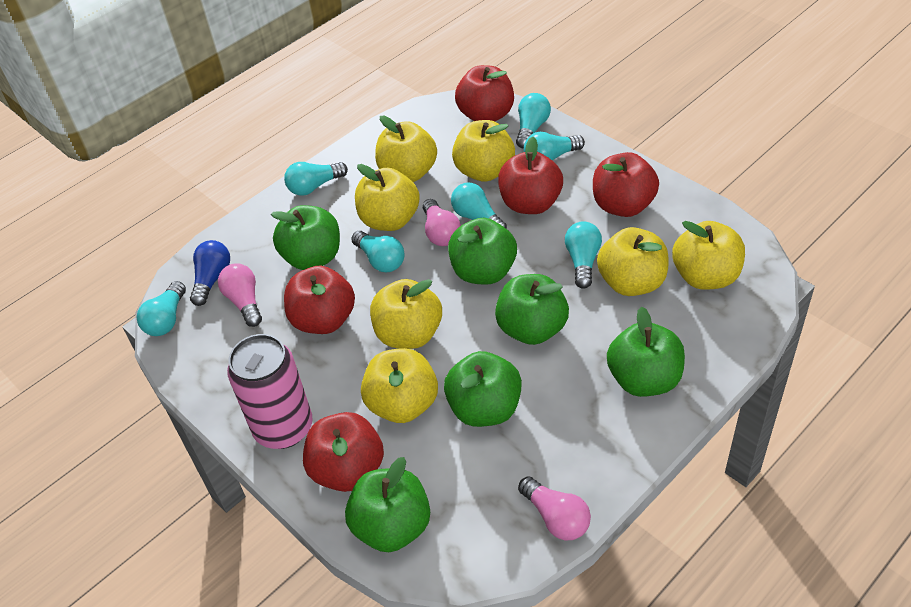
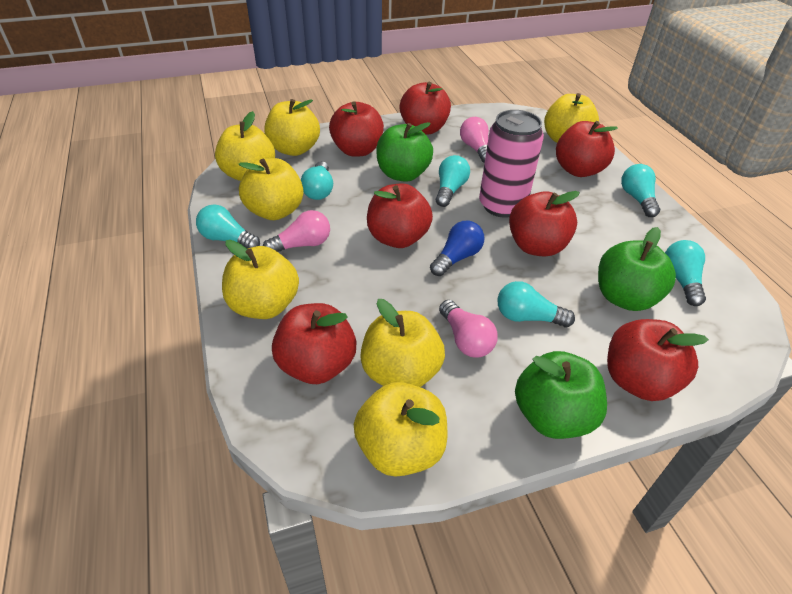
green apple: 6 -> 3
red apple: 5 -> 7
turquoise light bulb: 7 -> 6

